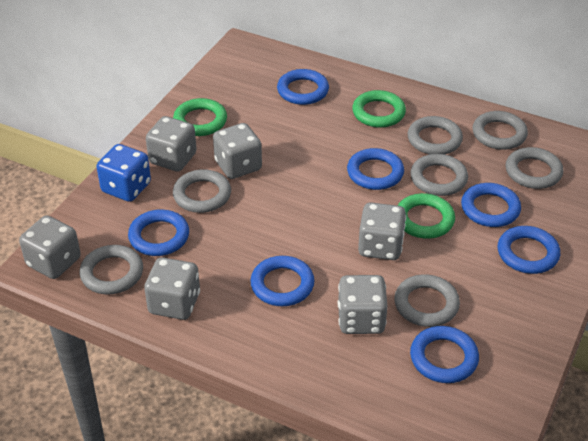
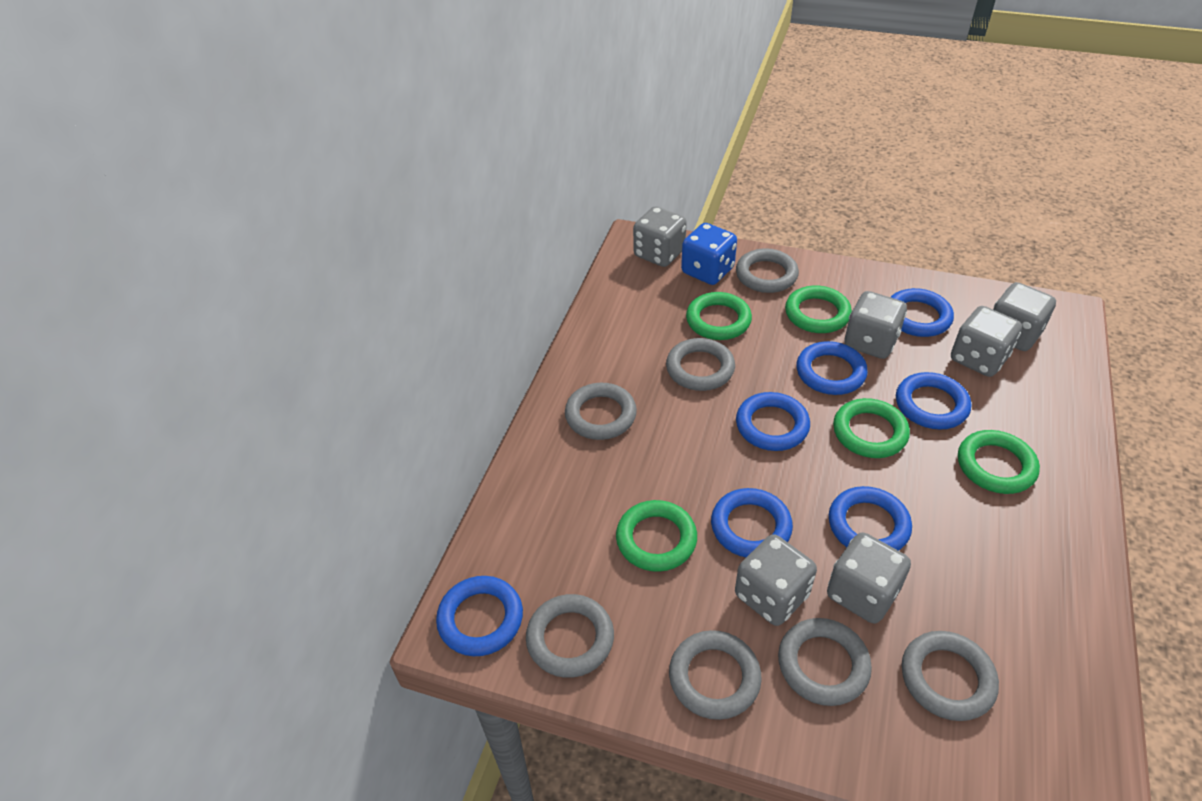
green ring: 3 -> 5

